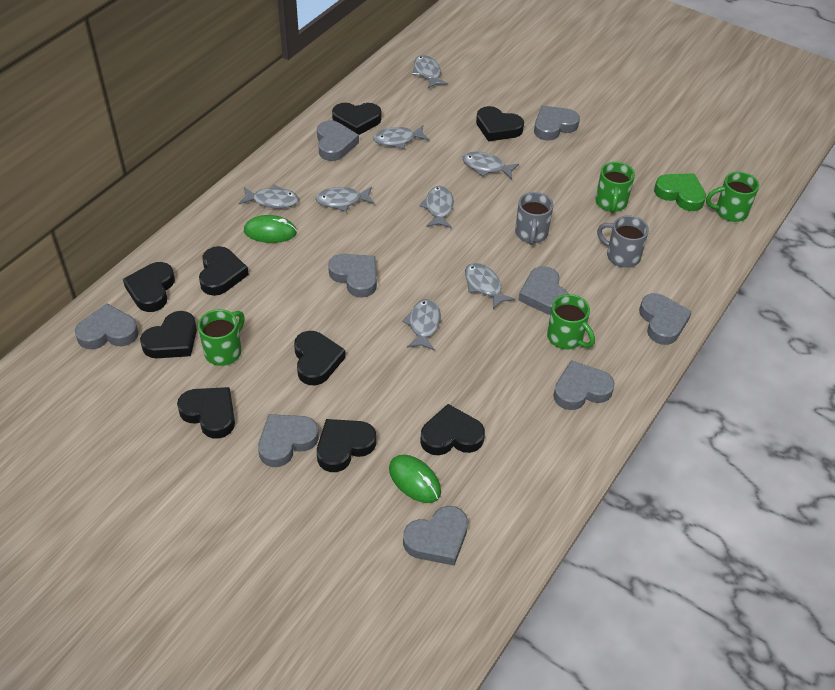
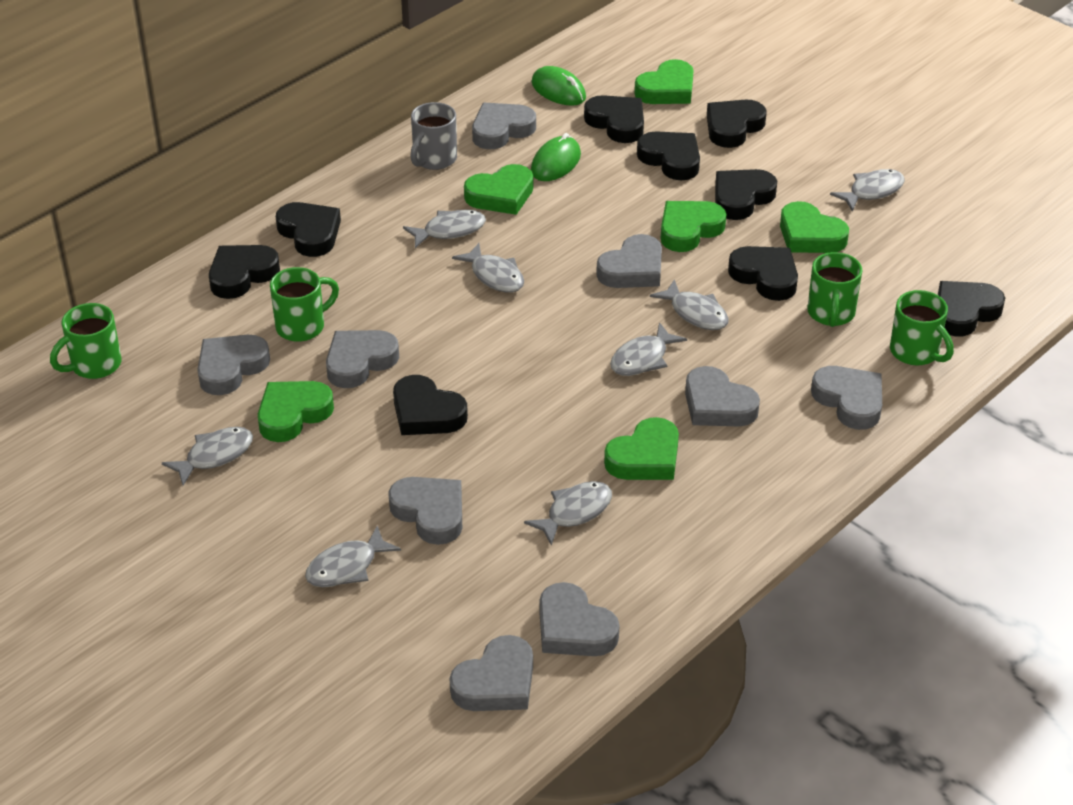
green heart: 1 -> 6
grey mug: 2 -> 1

